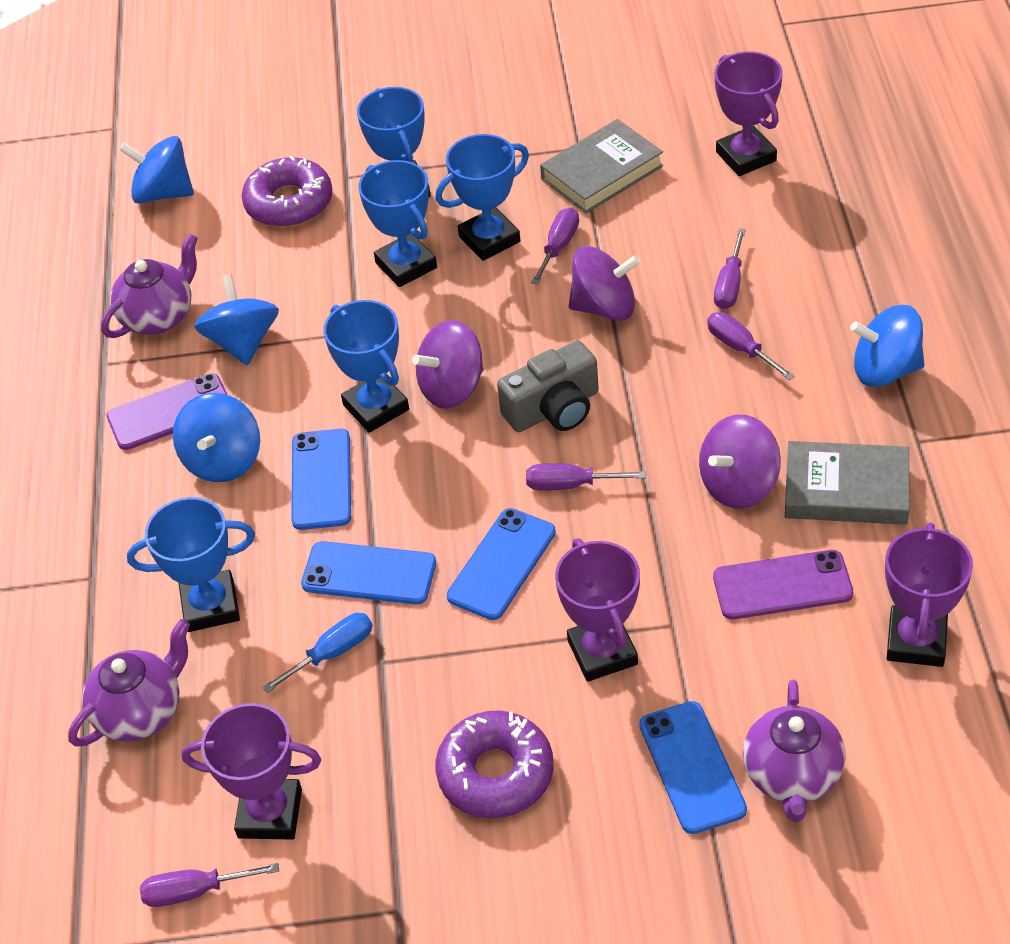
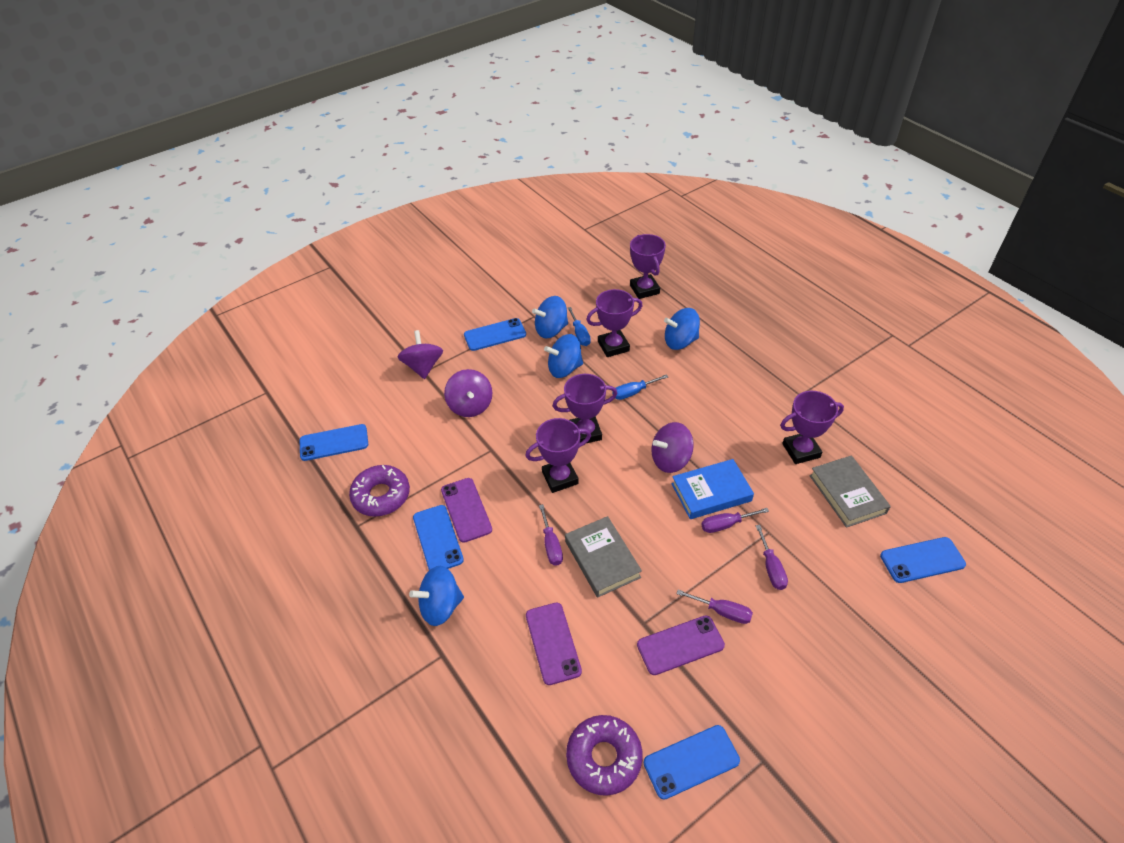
blue book: 0 -> 1
blue phone: 4 -> 5
blue screwdriver: 1 -> 2
blue trophy: 5 -> 0
grey camera: 1 -> 0
purple phone: 2 -> 3
purple screwdriver: 5 -> 4
purple teapot: 3 -> 0
purple trophy: 4 -> 5

